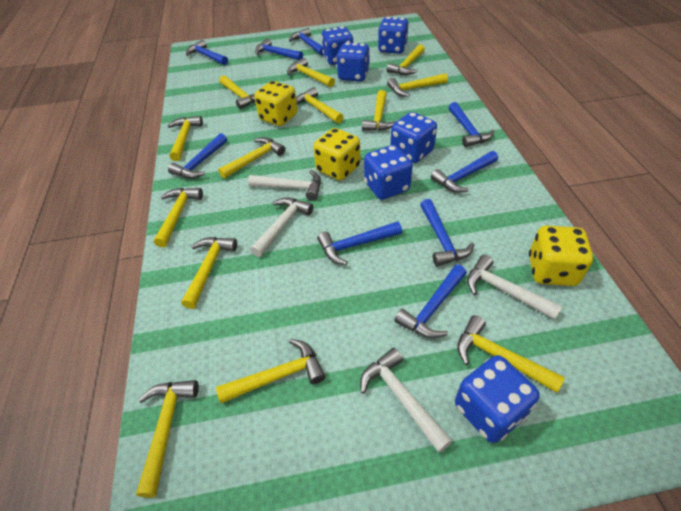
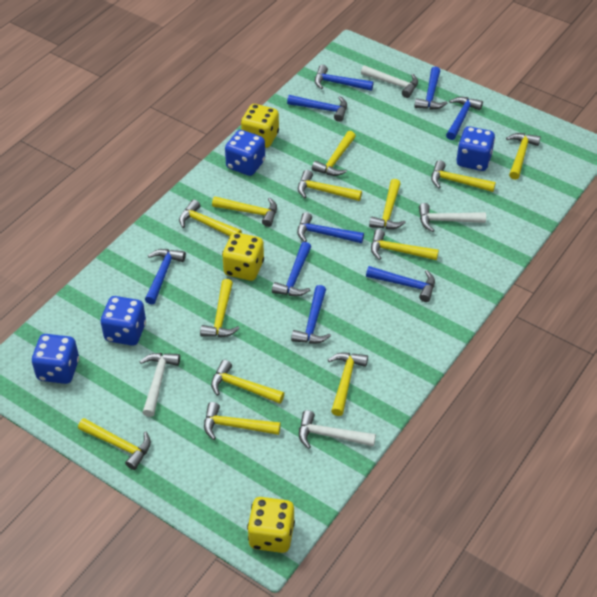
blue dice: 6 -> 4

